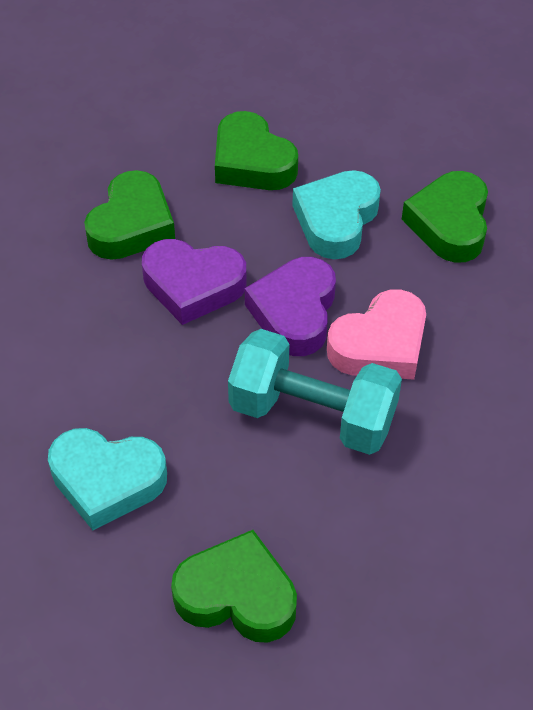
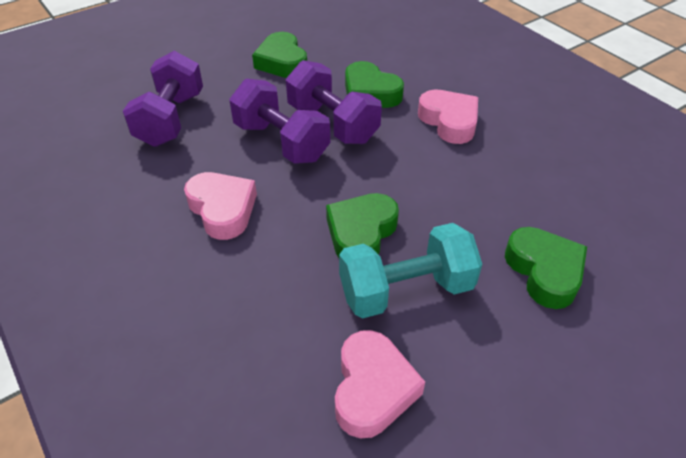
pink heart: 1 -> 3
purple dumbbell: 0 -> 3
purple heart: 2 -> 0
turquoise heart: 2 -> 0

